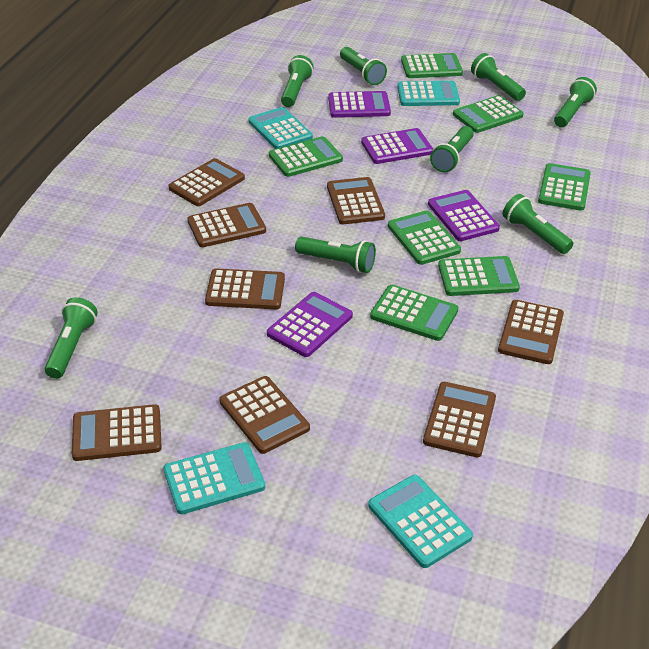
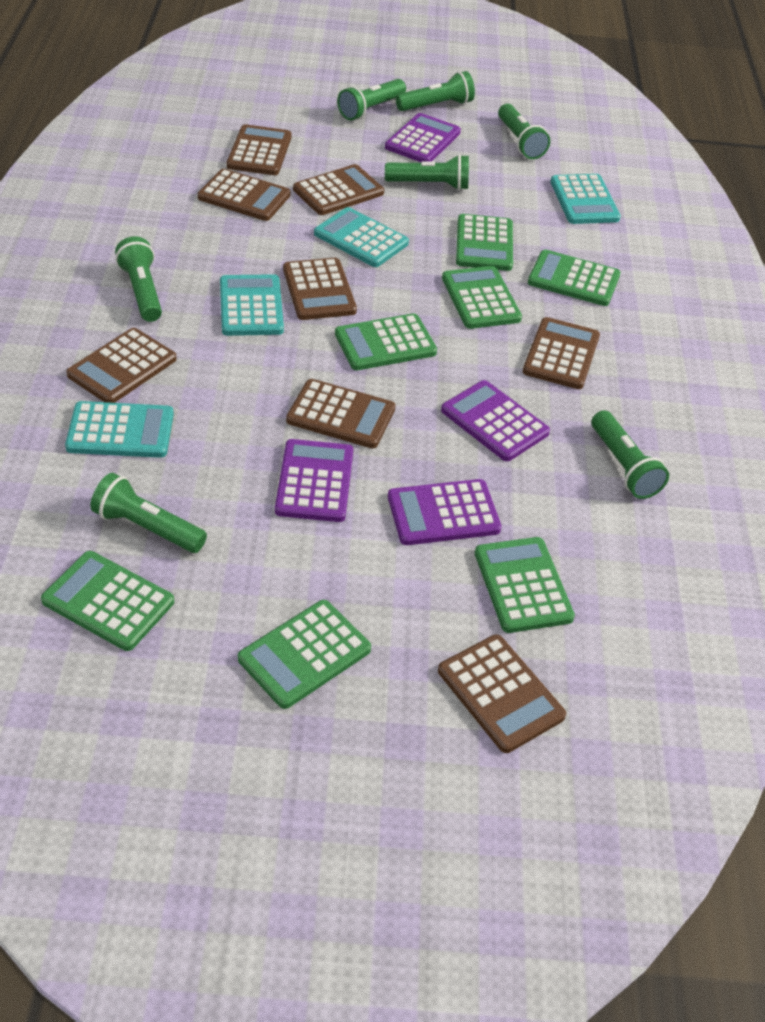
green flashlight: 8 -> 7

